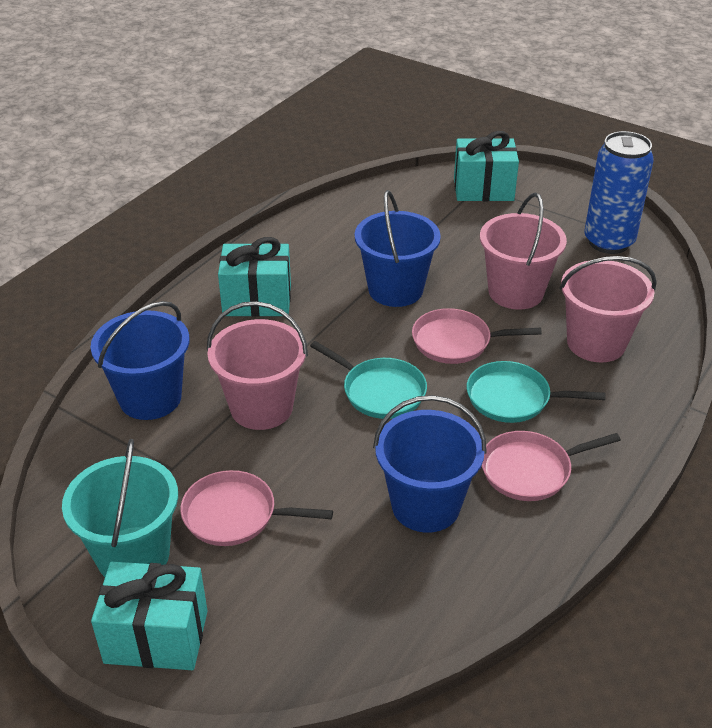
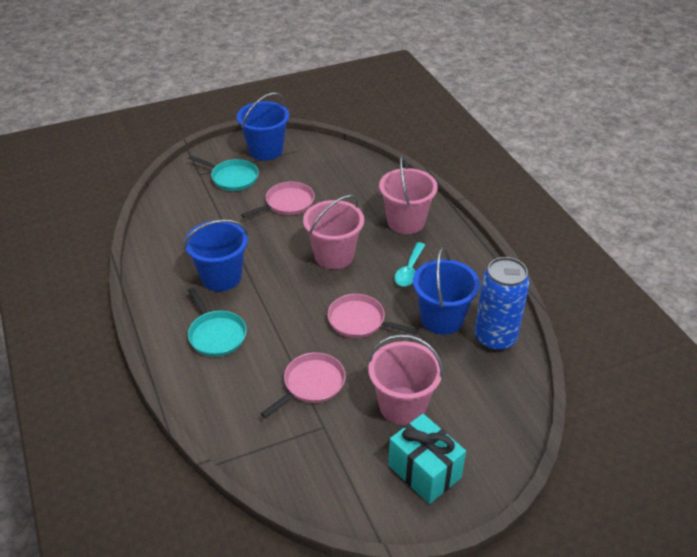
turquoise bucket: 1 -> 0
turquoise gift: 3 -> 1
turquoise spoon: 0 -> 1

